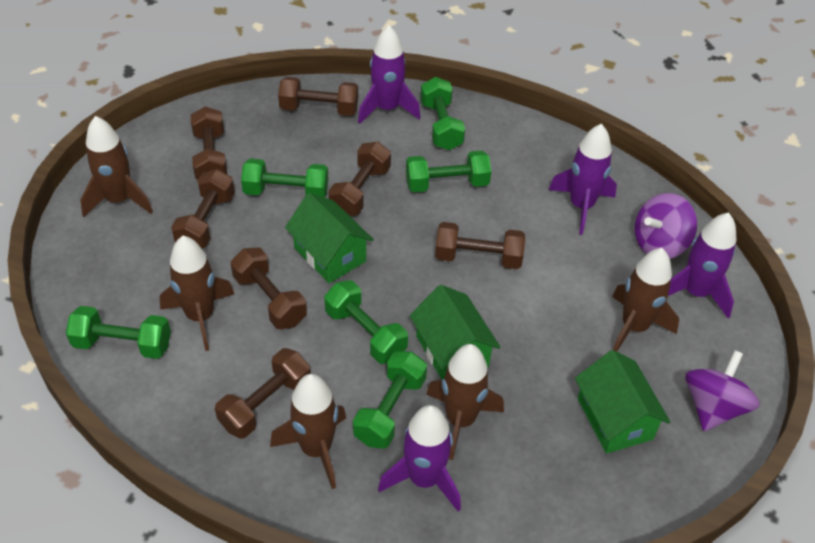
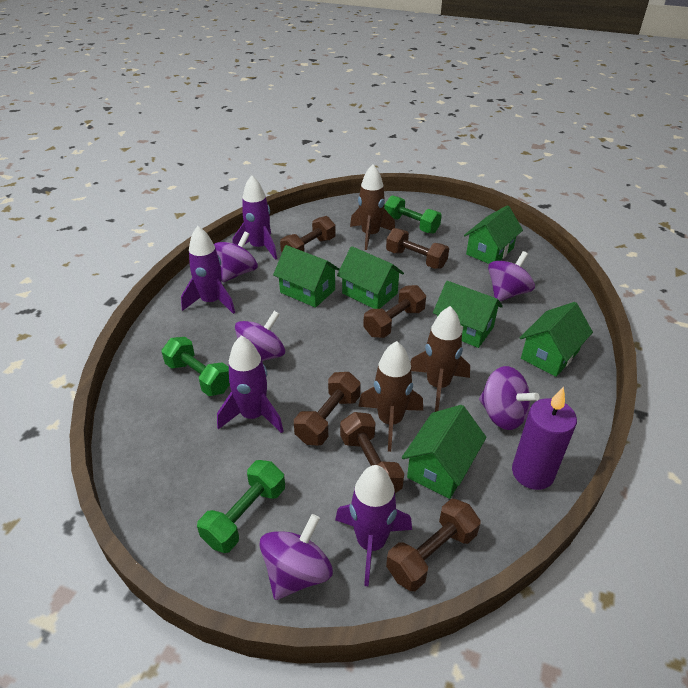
brown dumbbell: 7 -> 6
brown rocket: 5 -> 3
green dumbbell: 6 -> 3
green house: 3 -> 6
purple candle: 0 -> 1
purple spinning top: 2 -> 5

